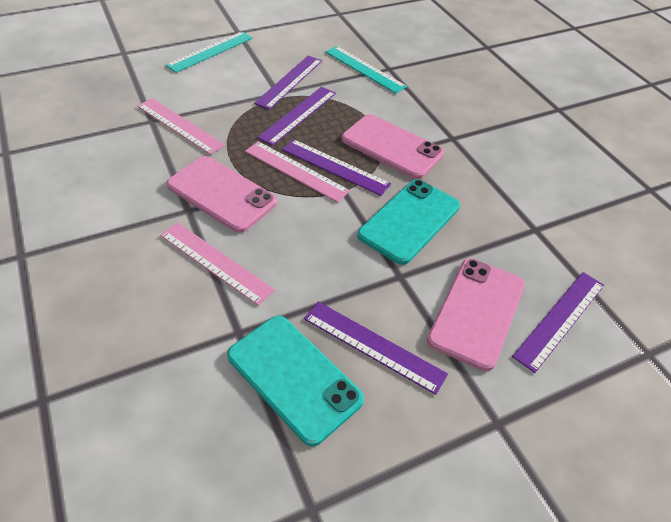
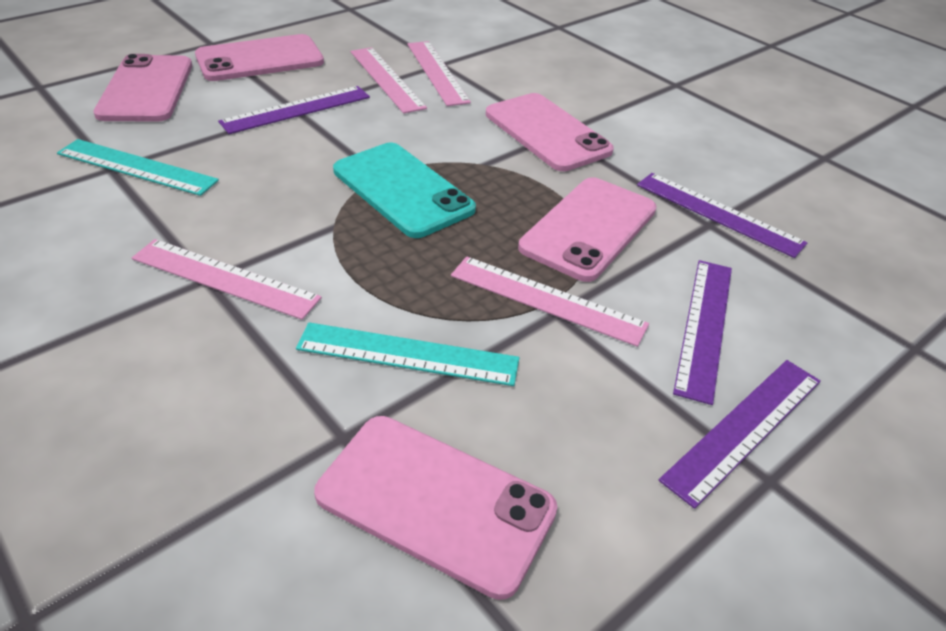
pink phone: 3 -> 5
pink ruler: 3 -> 4
purple ruler: 5 -> 4
turquoise phone: 2 -> 1

